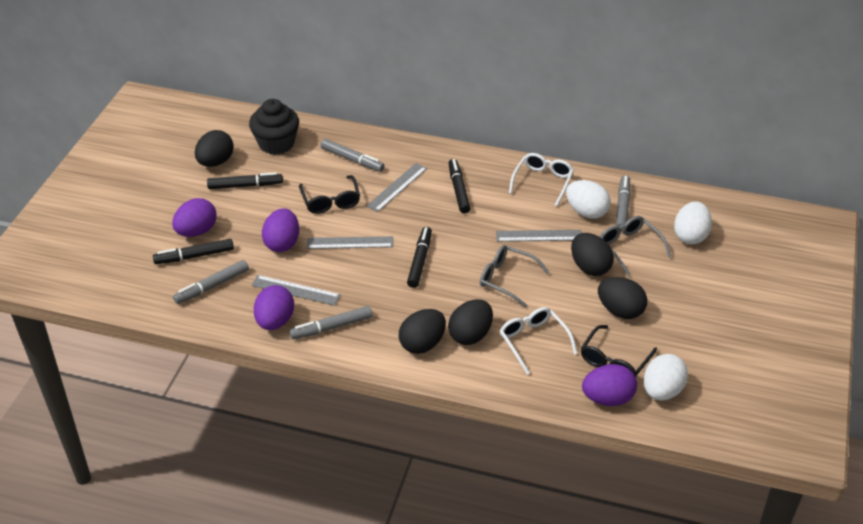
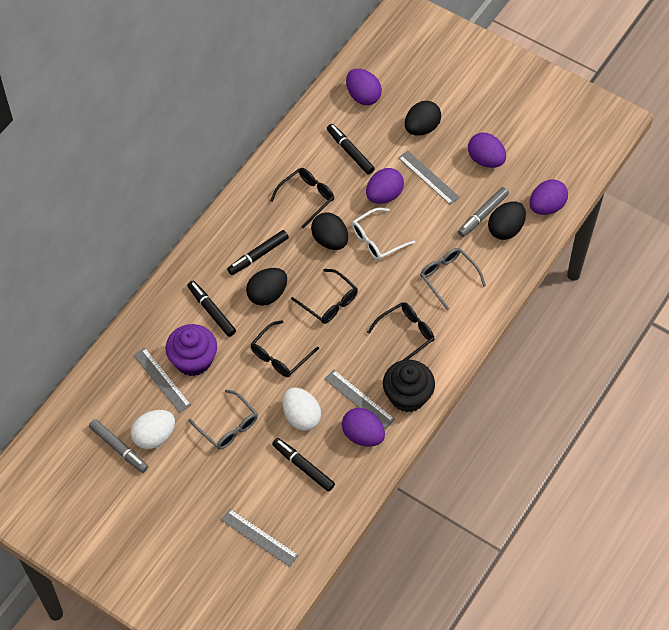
black egg: 5 -> 4
black glasses: 2 -> 4
grey marker: 4 -> 2
purple cupcake: 0 -> 1
purple egg: 4 -> 5
white egg: 3 -> 2
white glasses: 2 -> 1

